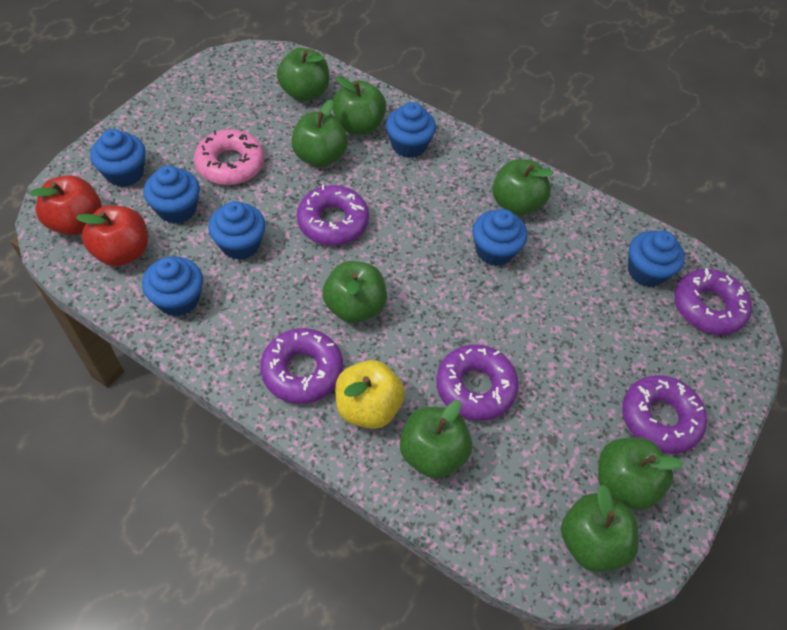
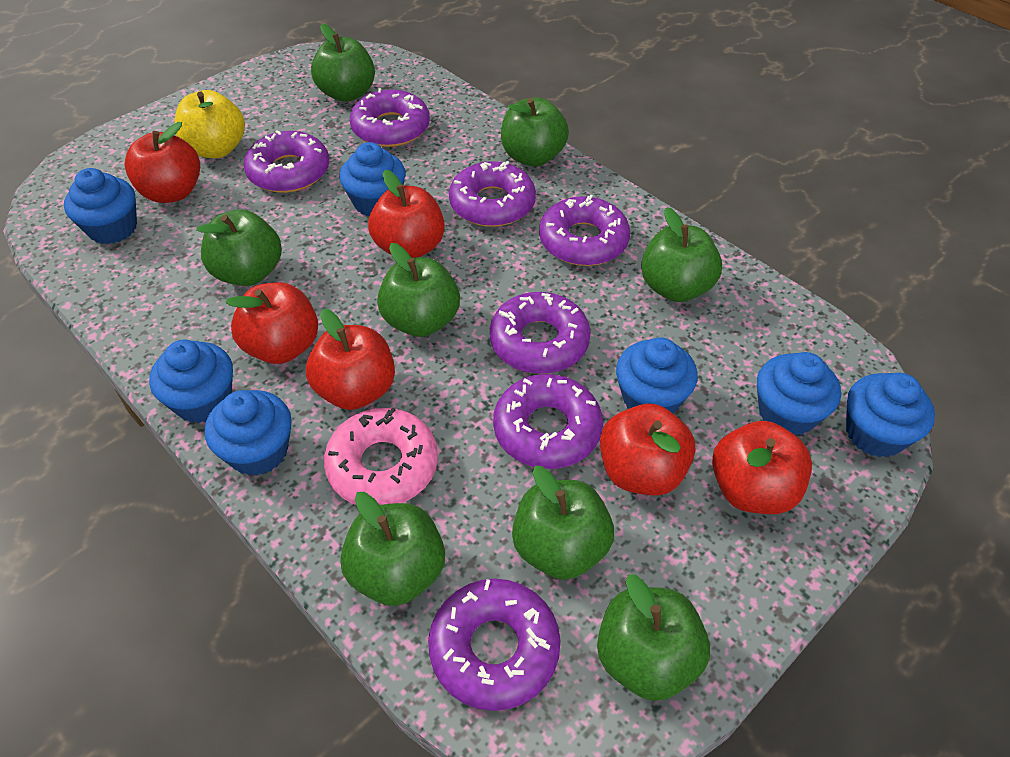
purple donut: 5 -> 7
red apple: 2 -> 6

